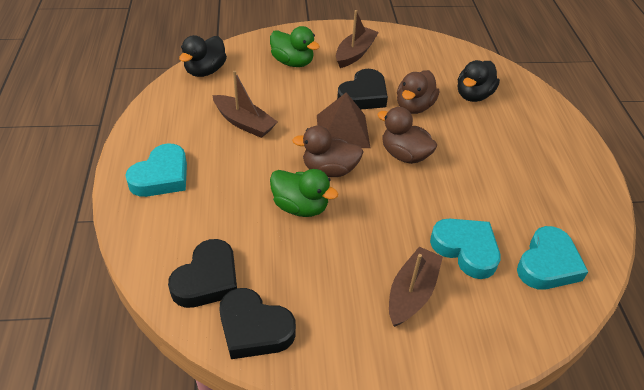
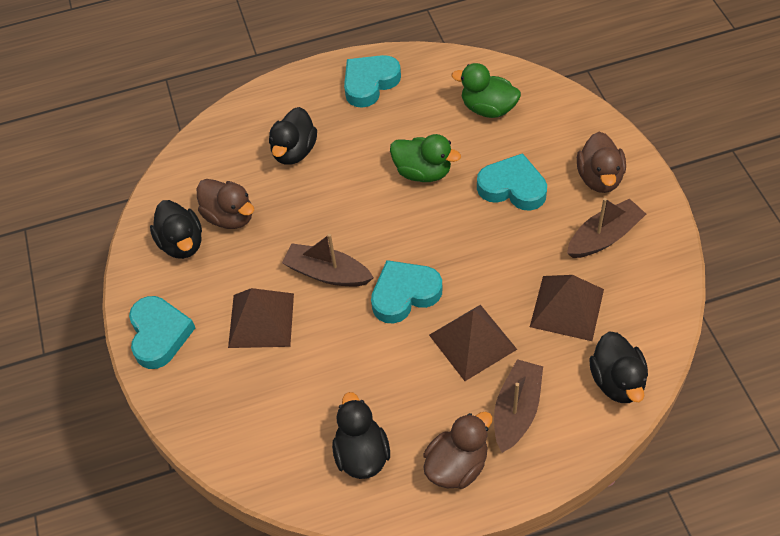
black duck: 2 -> 4
black heart: 3 -> 0
brown pyramid: 1 -> 3
turquoise heart: 3 -> 4

